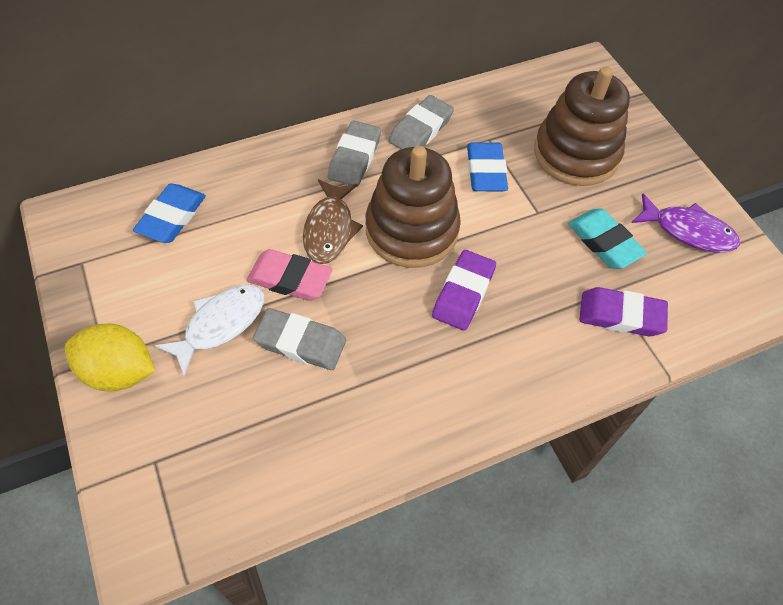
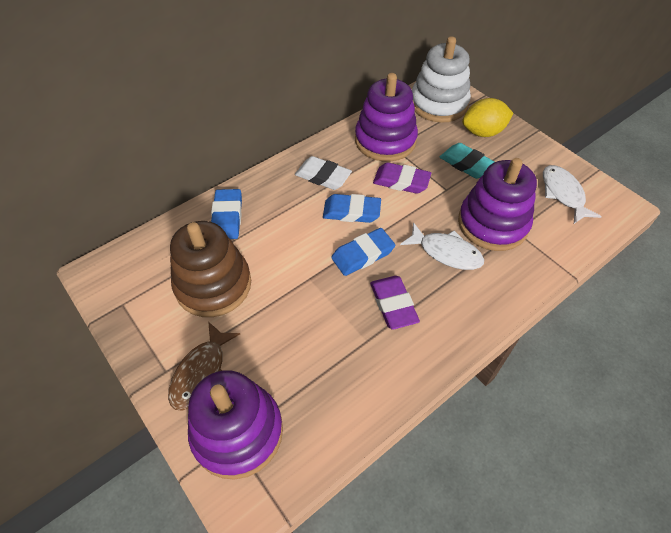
blue eraser: 2 -> 3
brown stacking toy: 2 -> 1
grey eraser: 3 -> 0
pink eraser: 1 -> 0
purple fish: 1 -> 0
purple stacking toy: 0 -> 3
white eraser: 0 -> 1
white fish: 1 -> 2
white stacking toy: 0 -> 1

